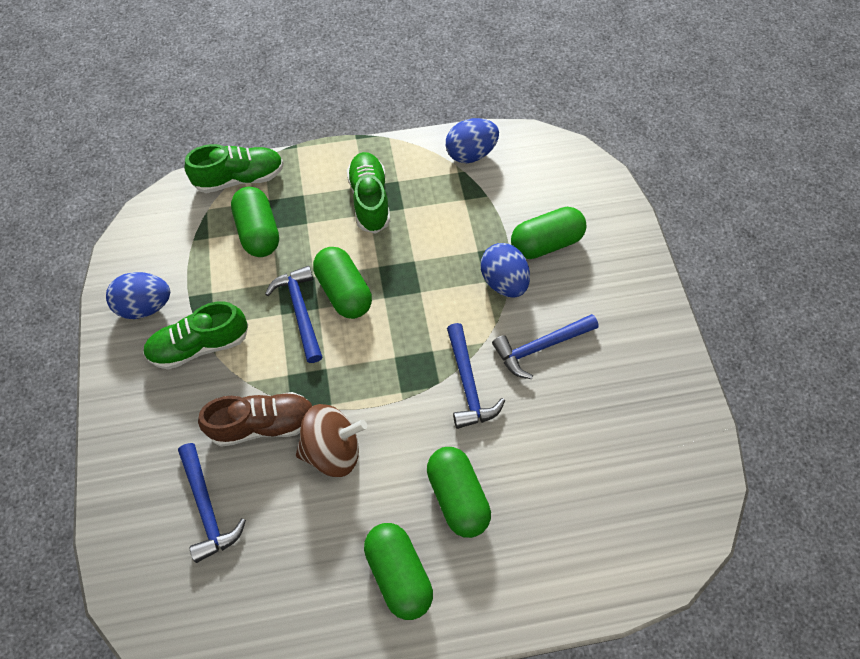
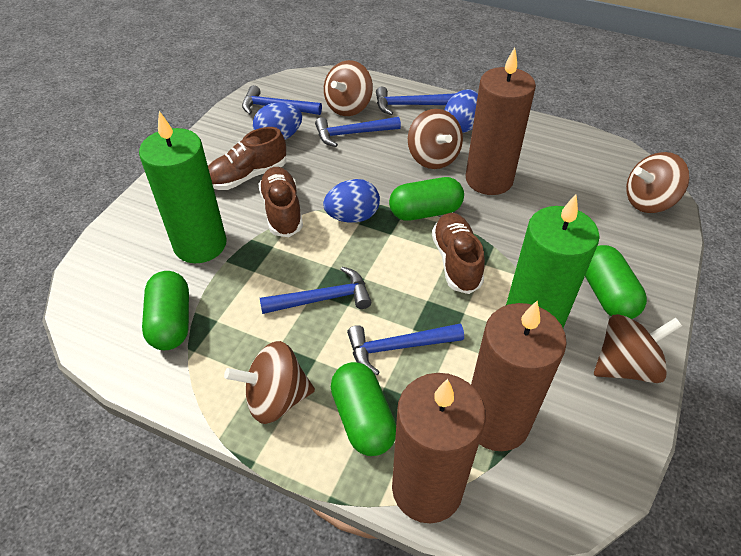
blue hammer: 4 -> 5
brown candle: 0 -> 3
brown shoe: 1 -> 3
brown spinning top: 1 -> 5
green candle: 0 -> 2
green capsule: 5 -> 4
green shoe: 3 -> 0

